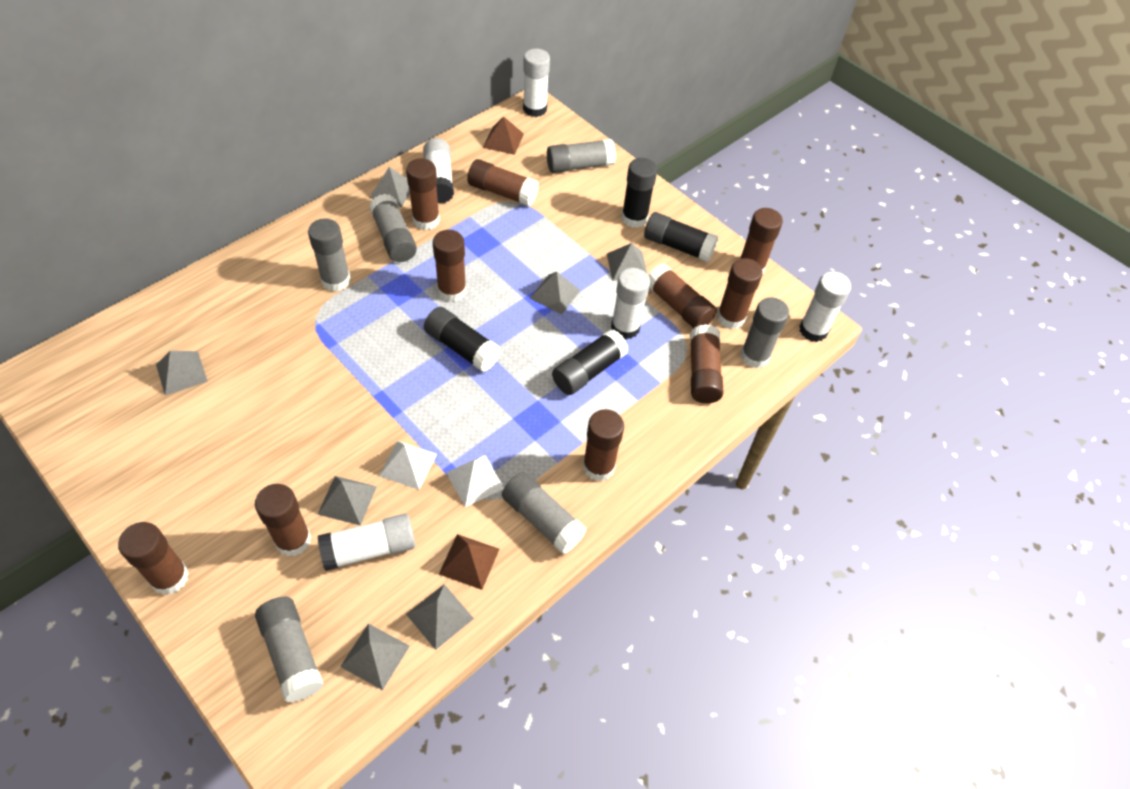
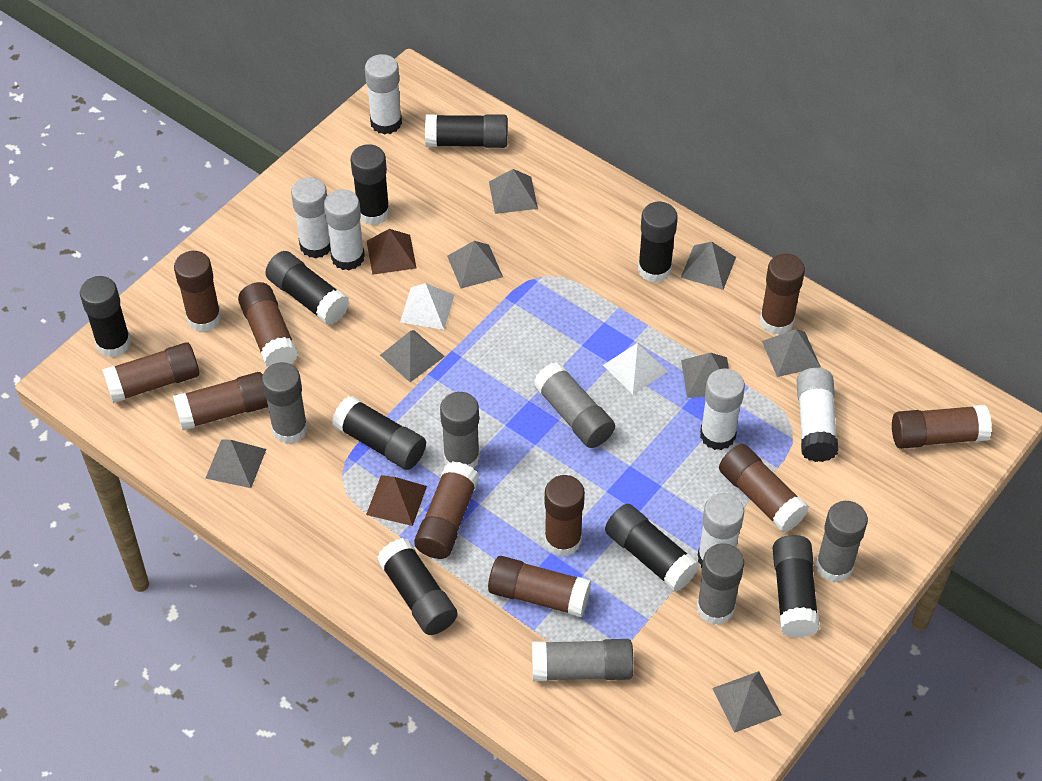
black glue stick: 4 -> 9
grey pyramid: 7 -> 8
white glue stick: 5 -> 6

